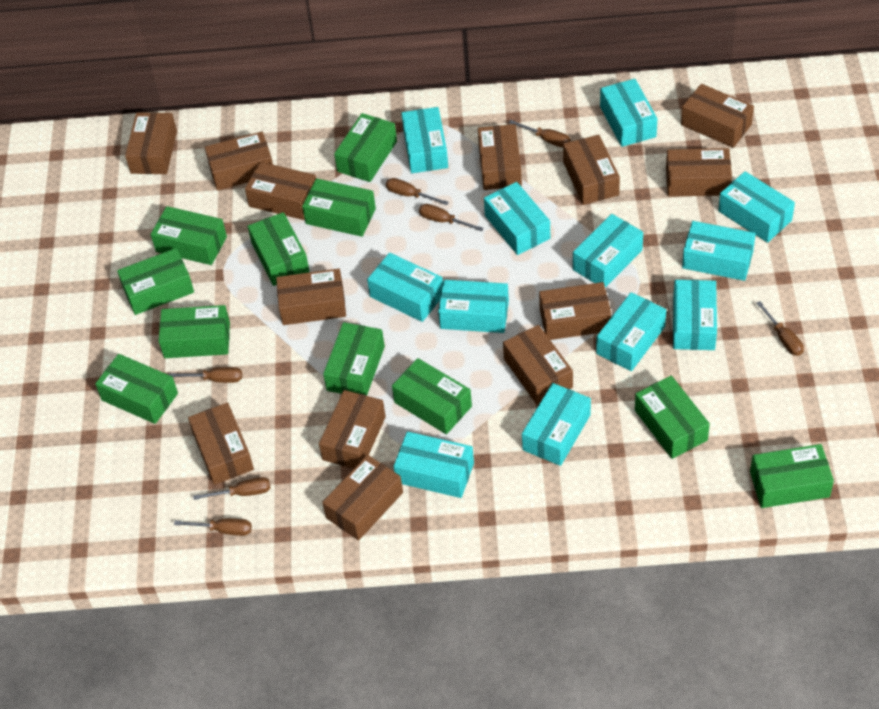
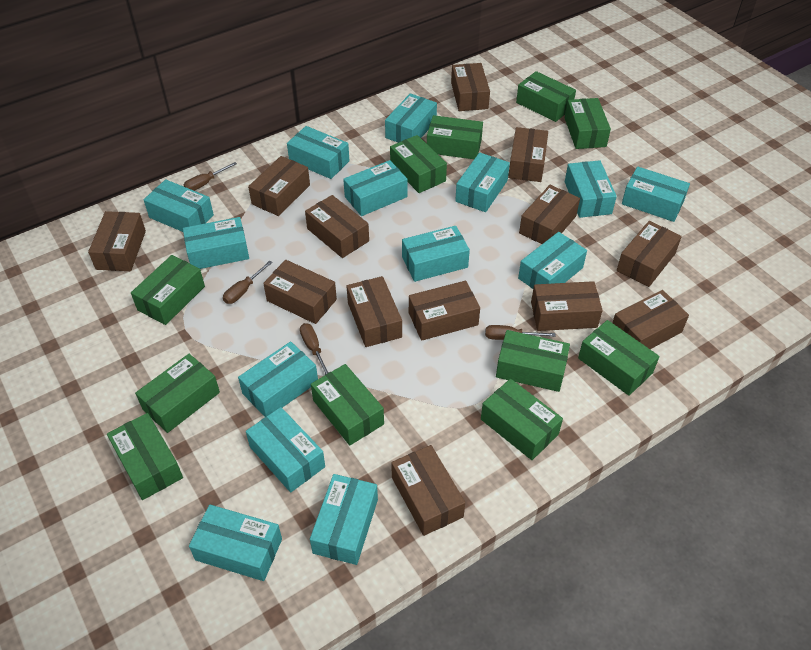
brown screwdriver: 7 -> 4
turquoise box: 12 -> 14

